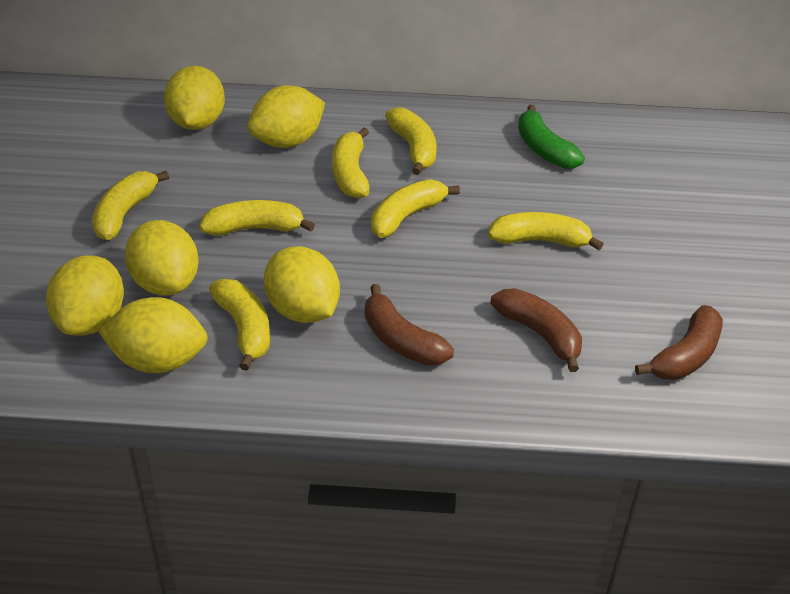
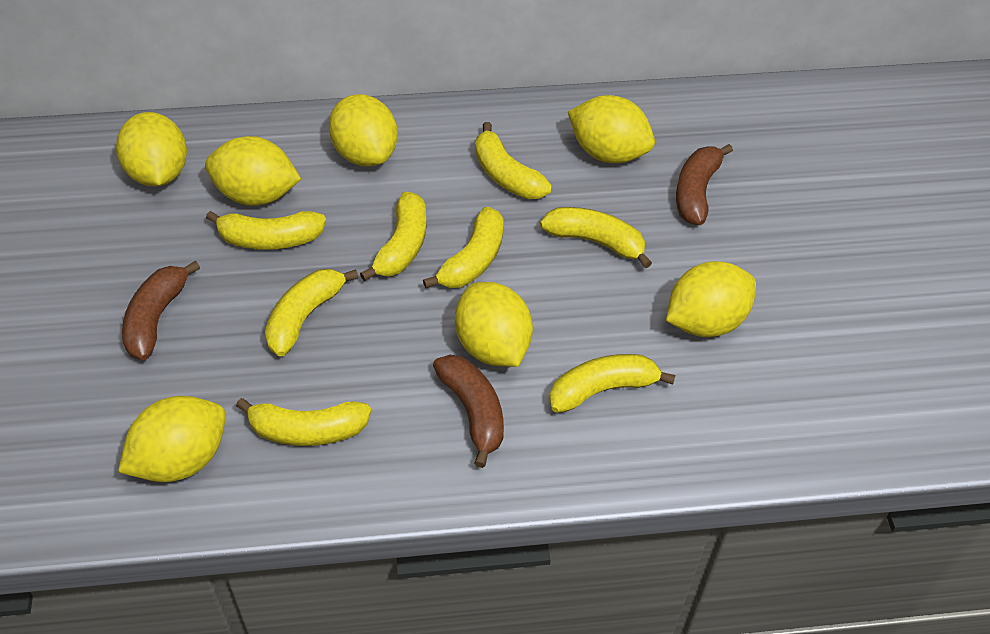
green banana: 1 -> 0
yellow banana: 7 -> 8
yellow lemon: 6 -> 7

